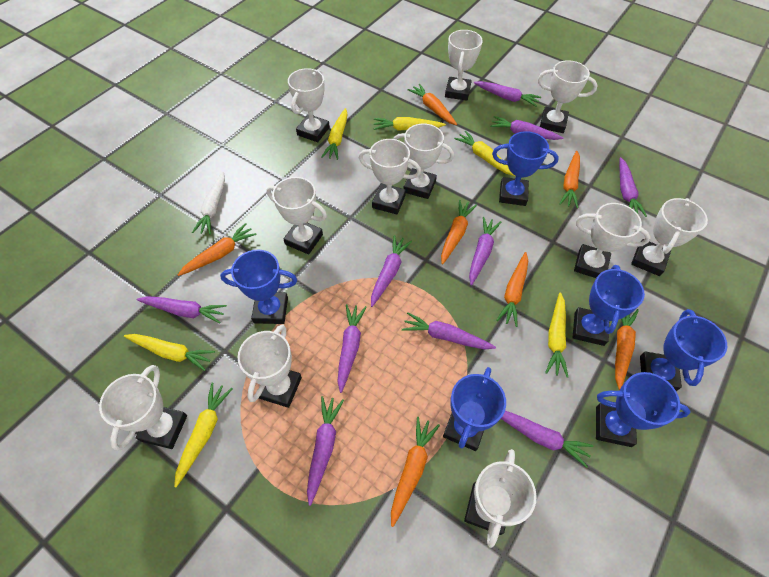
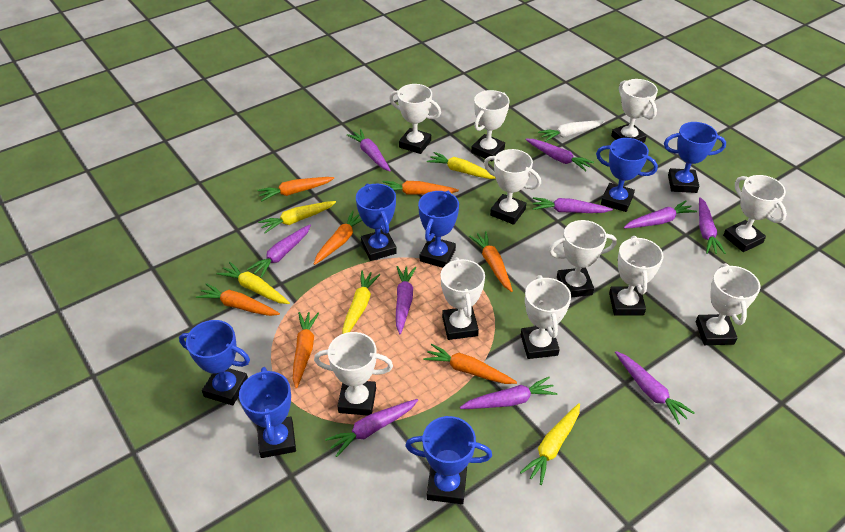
blue trophy: 6 -> 7
yellow carrot: 6 -> 5

